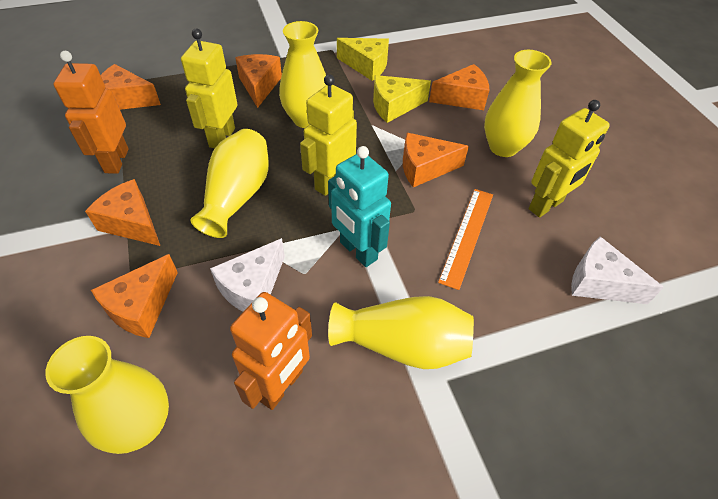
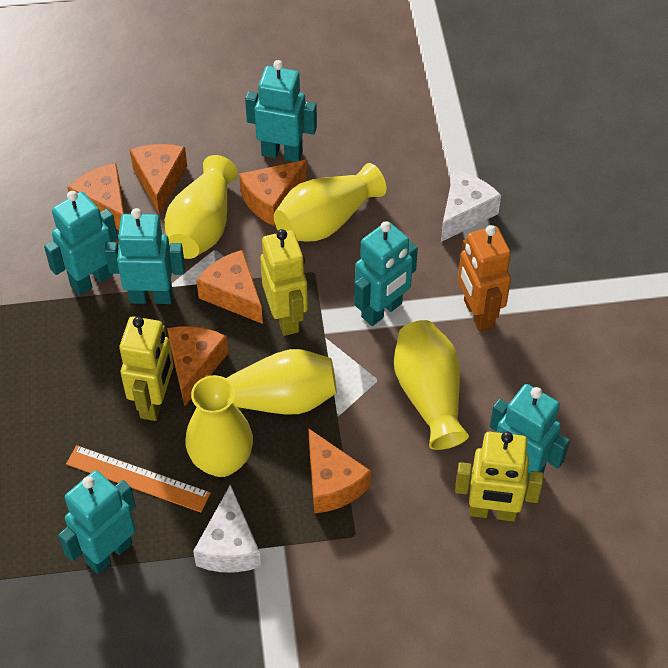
orange robot: 2 -> 1
turquoise robot: 1 -> 6
yellow cheese: 2 -> 0

